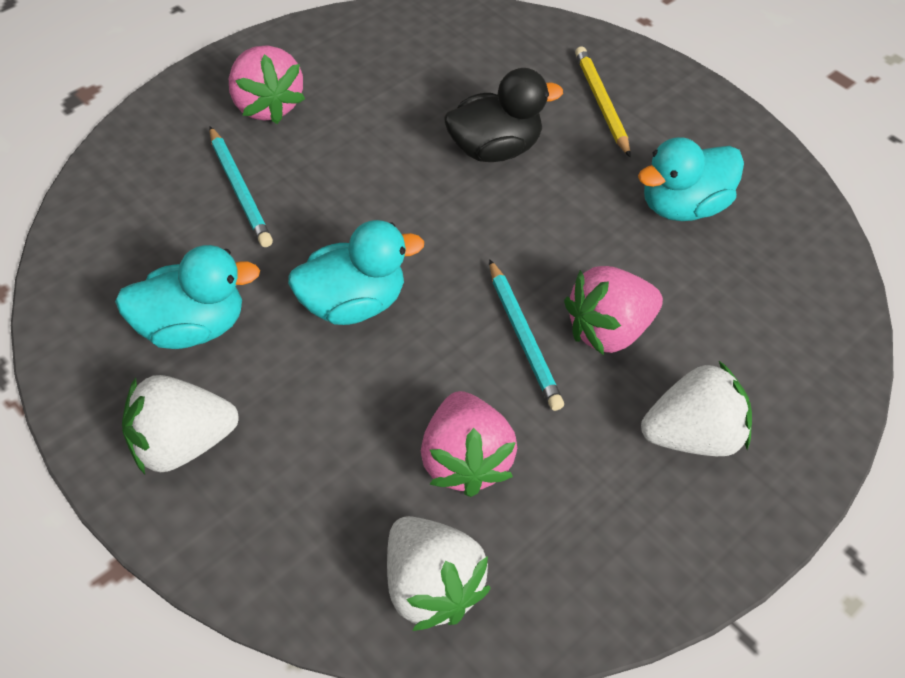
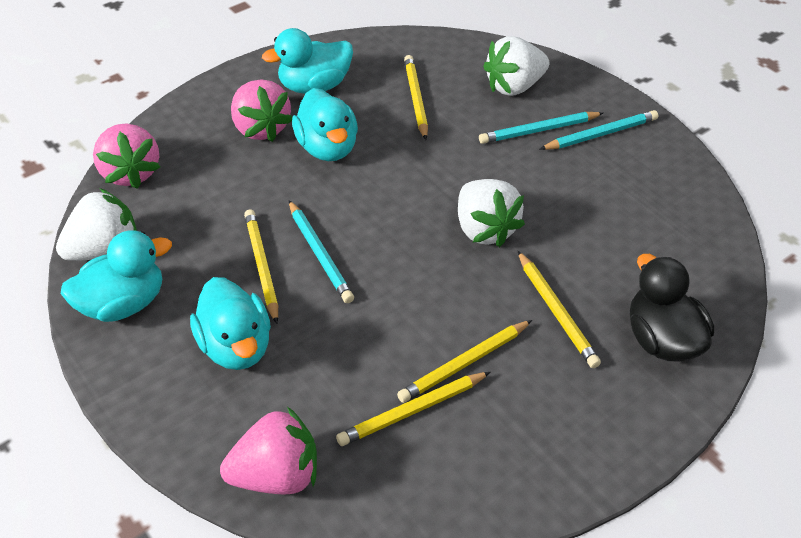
turquoise duck: 3 -> 4
turquoise pencil: 2 -> 3
yellow pencil: 1 -> 5

